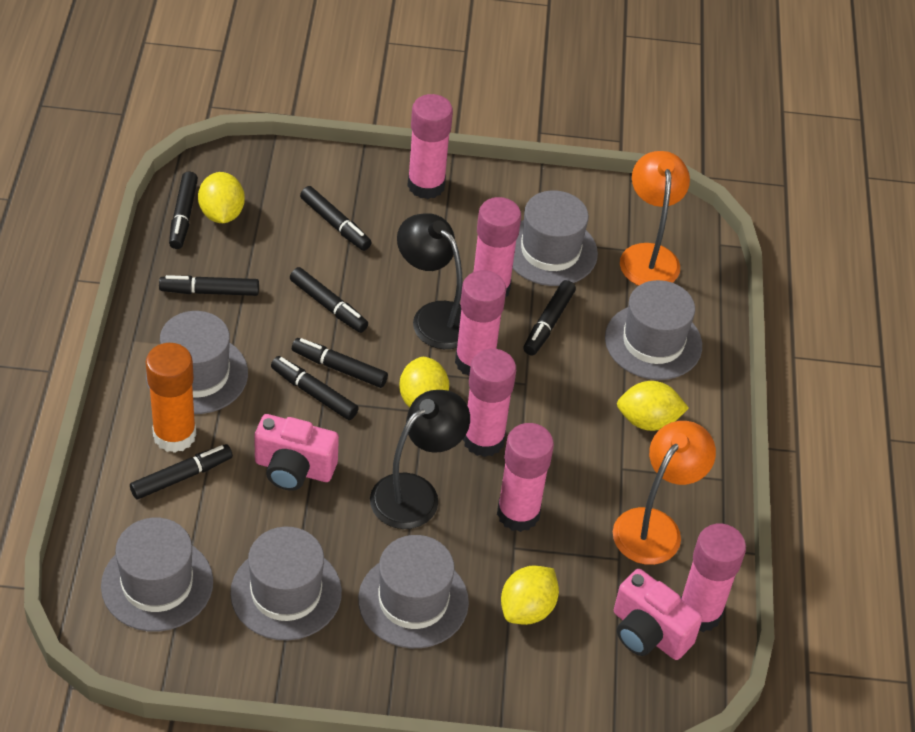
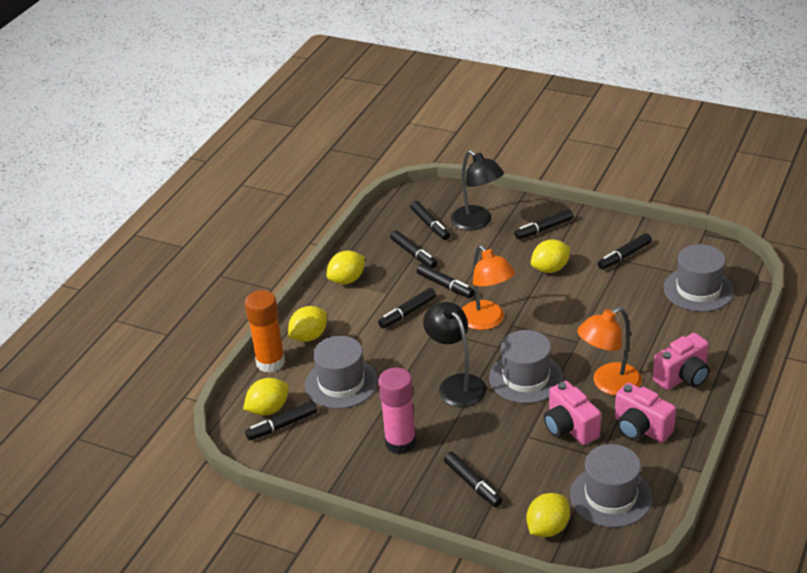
grey hat: 6 -> 4
pink camera: 2 -> 3
pink glue stick: 6 -> 1
yellow lemon: 4 -> 5

